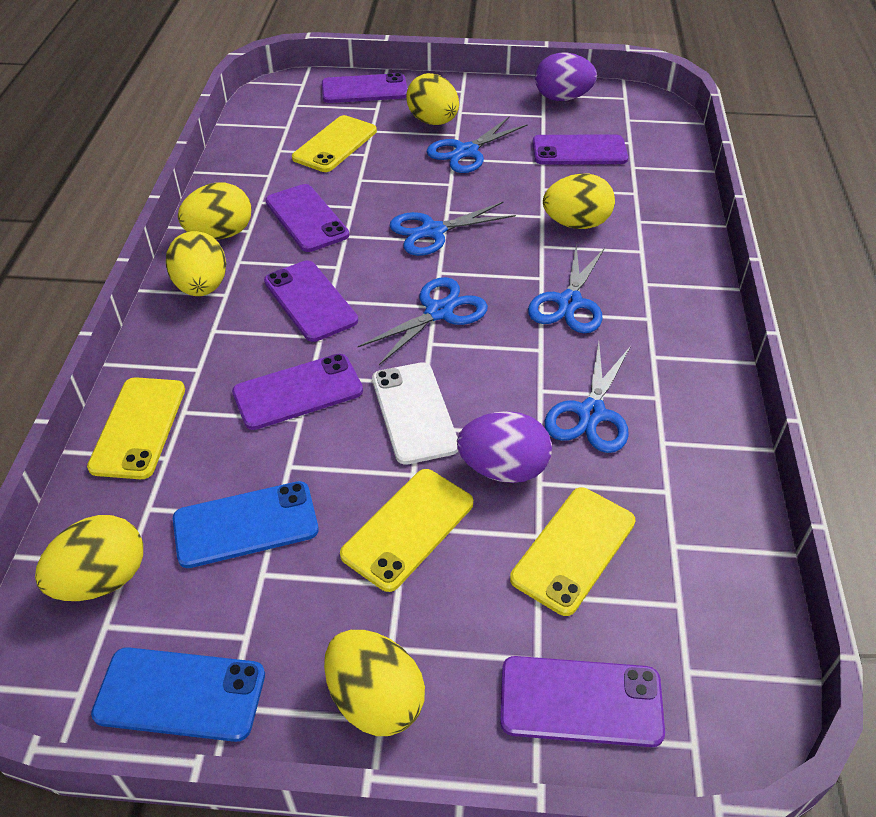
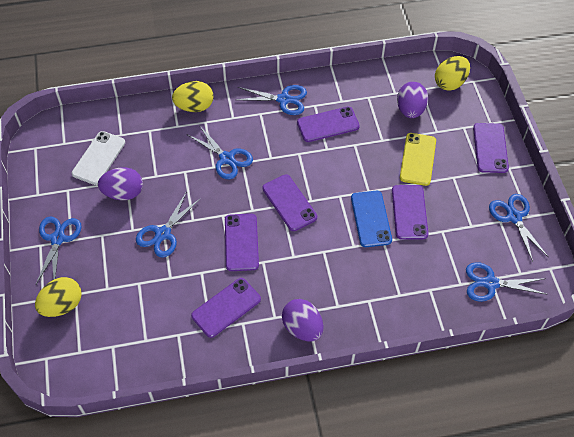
blue phone: 2 -> 1
blue scissors: 5 -> 6
purple egg: 2 -> 3
yellow egg: 6 -> 3
yellow phone: 4 -> 1

